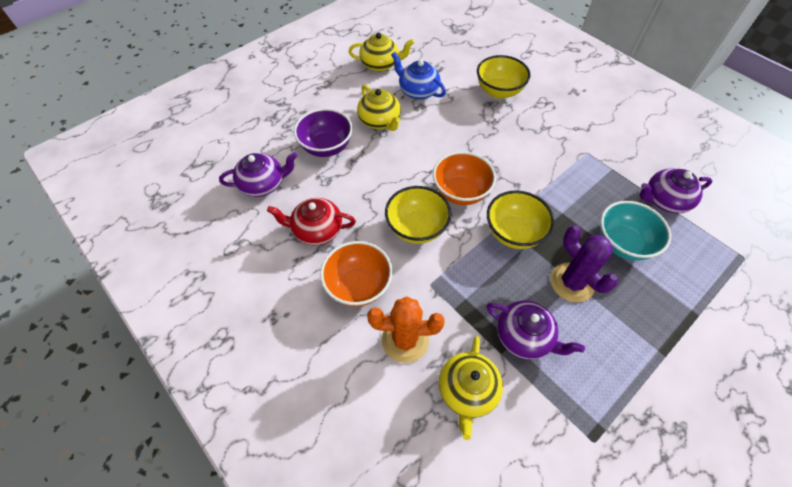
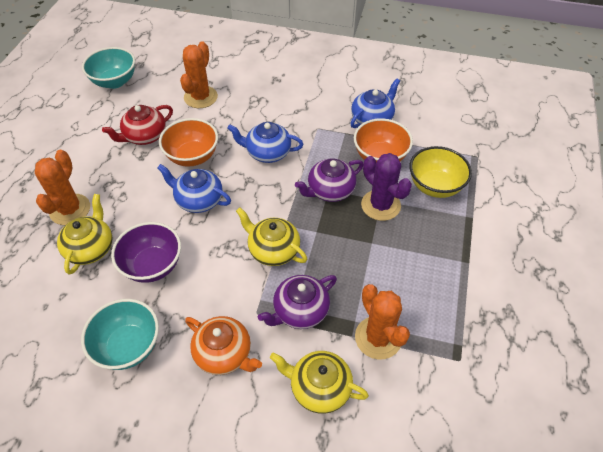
blue teapot: 1 -> 3
orange cactus: 1 -> 3
orange teapot: 0 -> 1
purple teapot: 3 -> 2
turquoise bowl: 1 -> 2
yellow bowl: 3 -> 1

